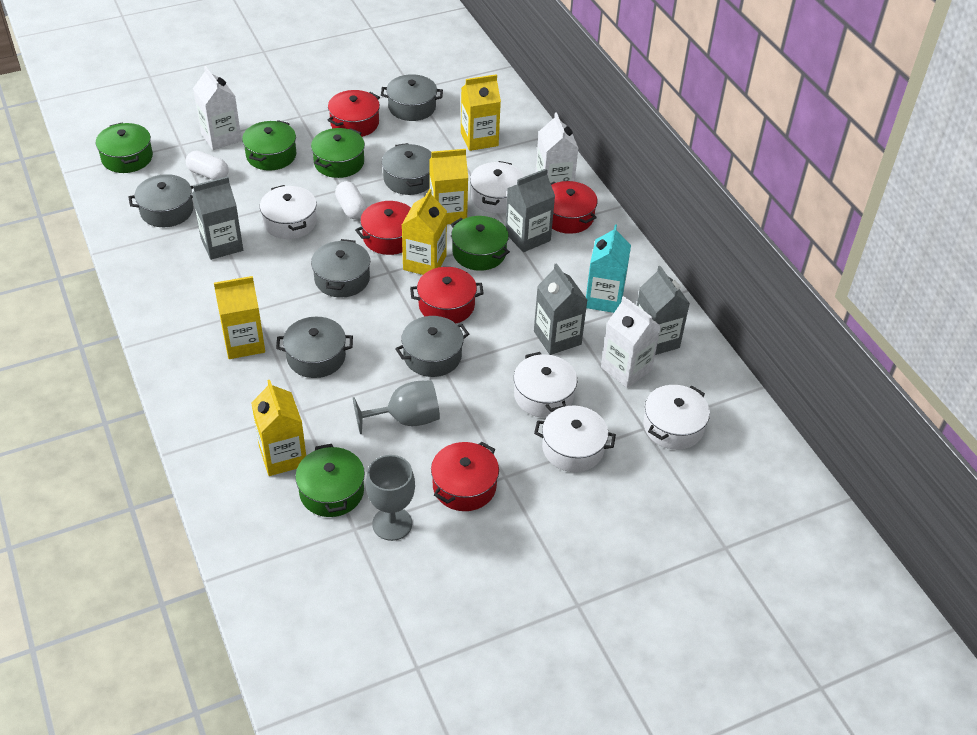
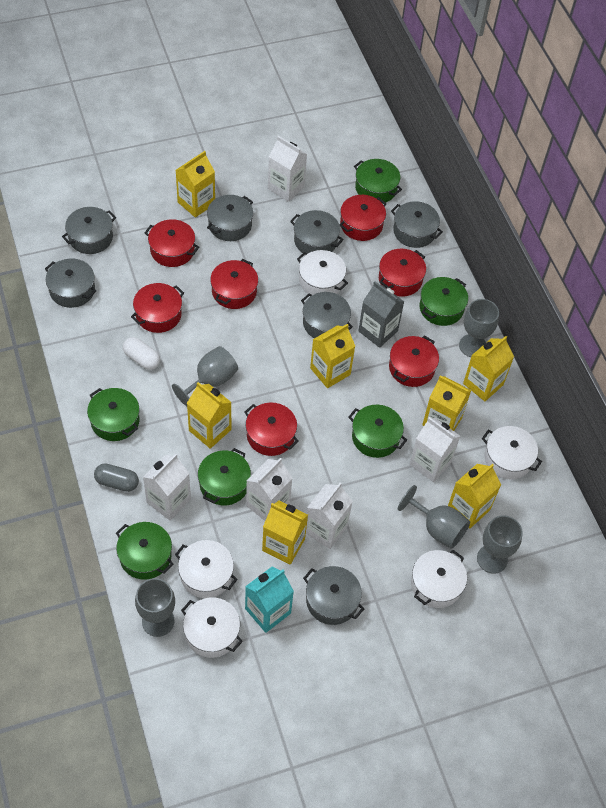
green pot: 5 -> 6
grey capsule: 0 -> 1
grey carton: 4 -> 1
grey goblet: 2 -> 5
grey pot: 6 -> 7
red pot: 5 -> 7
white capsule: 2 -> 1
white carton: 3 -> 5
yellow carton: 5 -> 7

